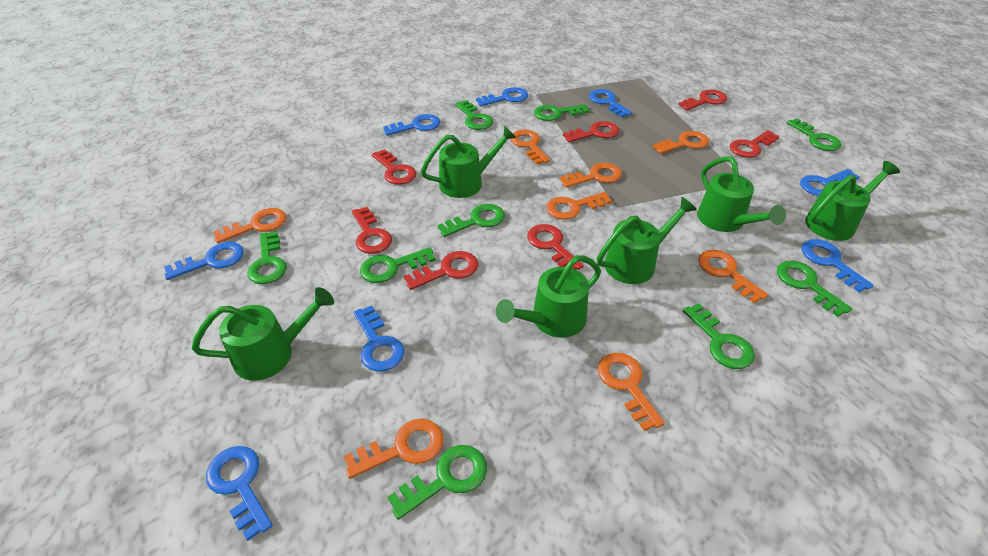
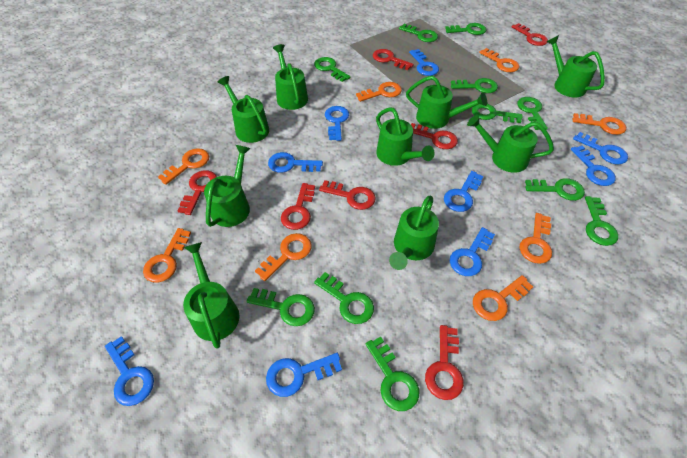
blue key: 8 -> 9
green key: 9 -> 11
green watering can: 6 -> 9

